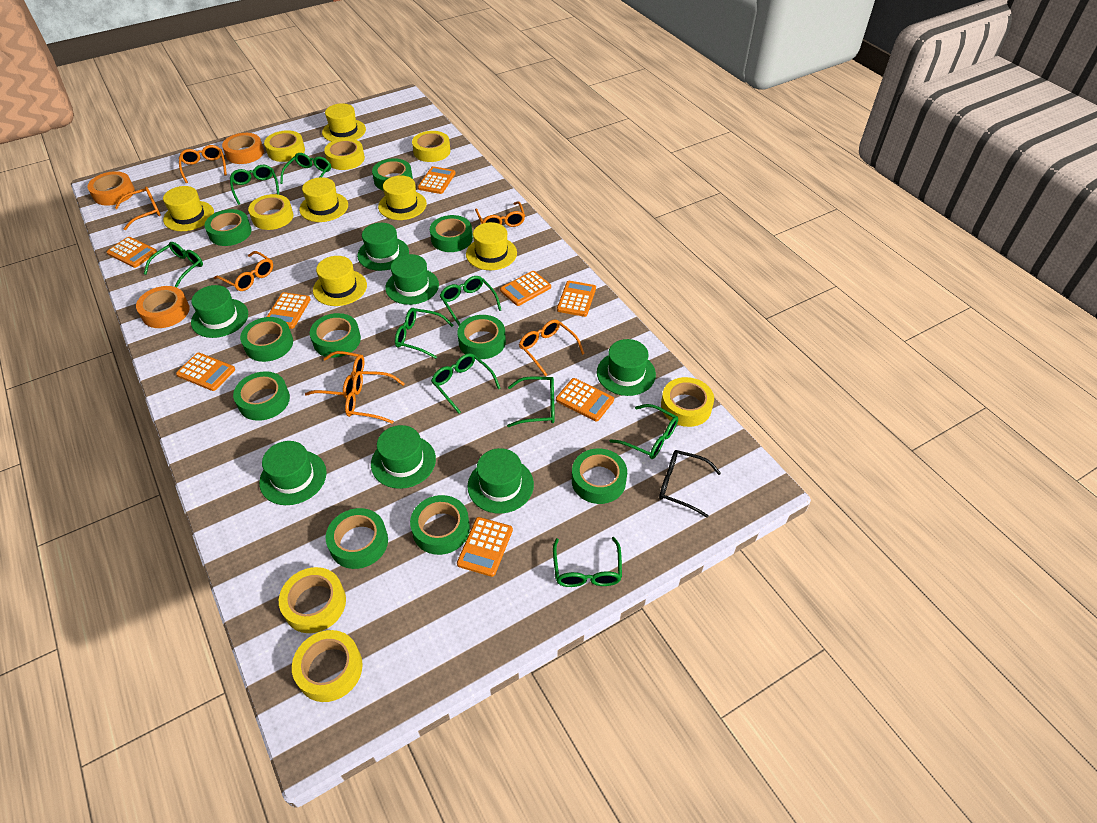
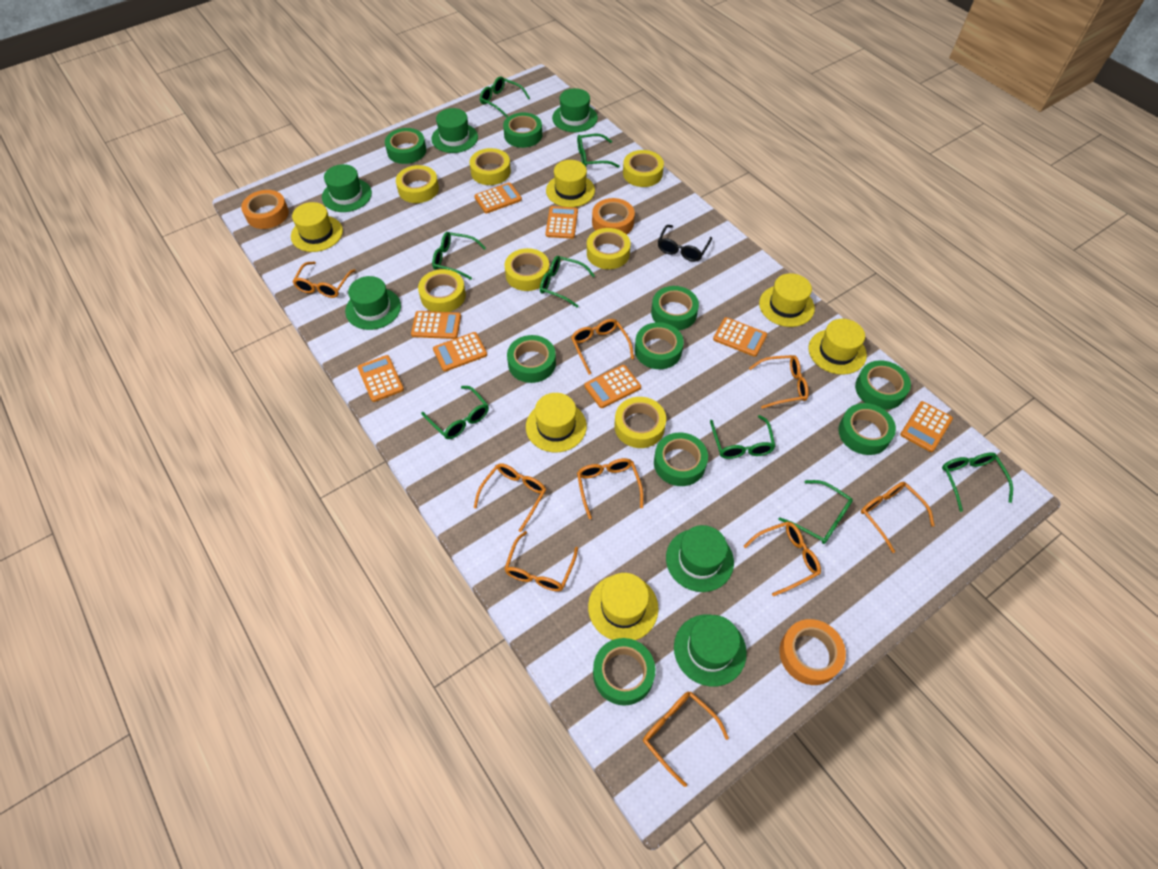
green glasses: 9 -> 8
green hat: 7 -> 6
green tape: 10 -> 9
orange glasses: 7 -> 9

